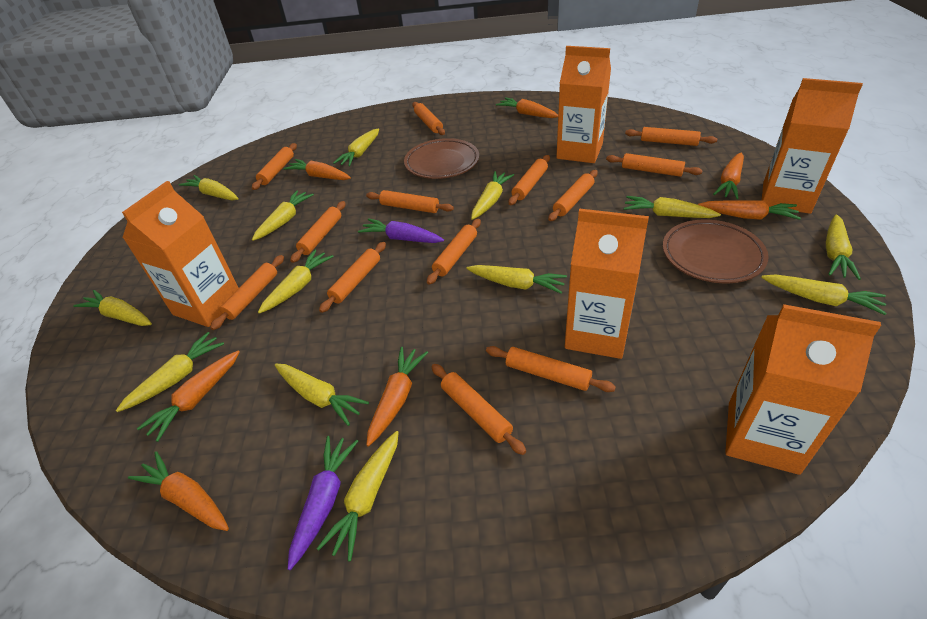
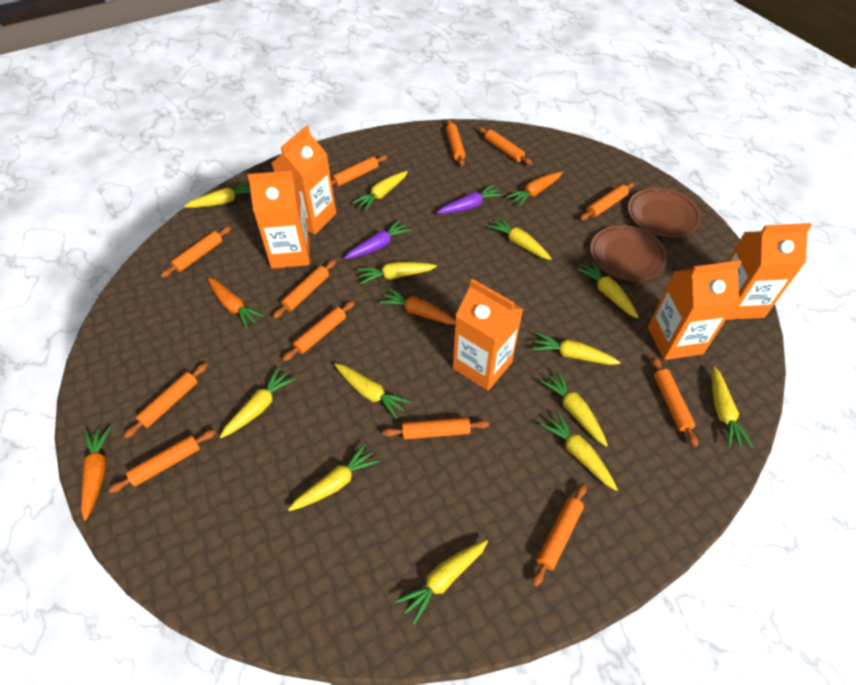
orange carrot: 7 -> 4
orange rolling pin: 13 -> 12

